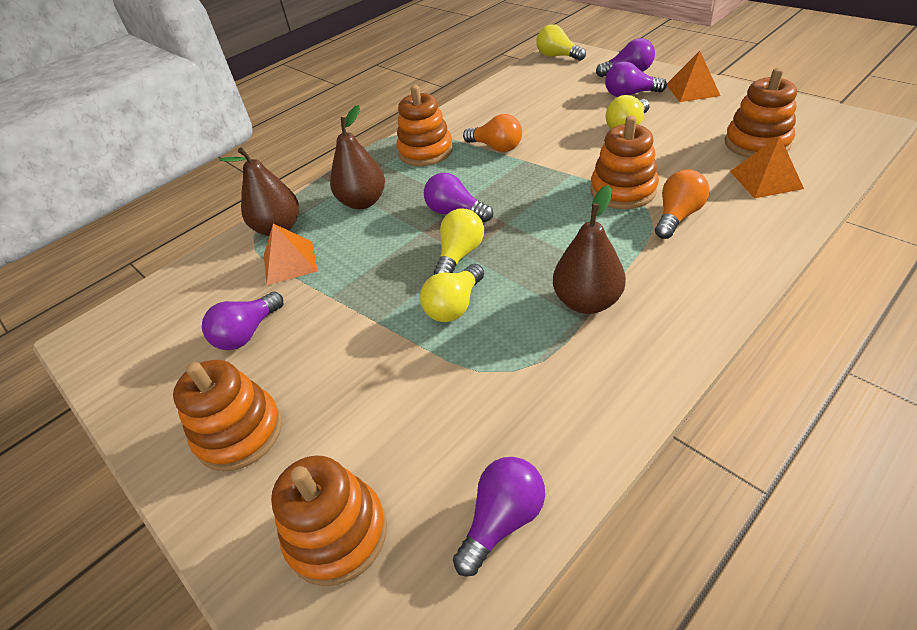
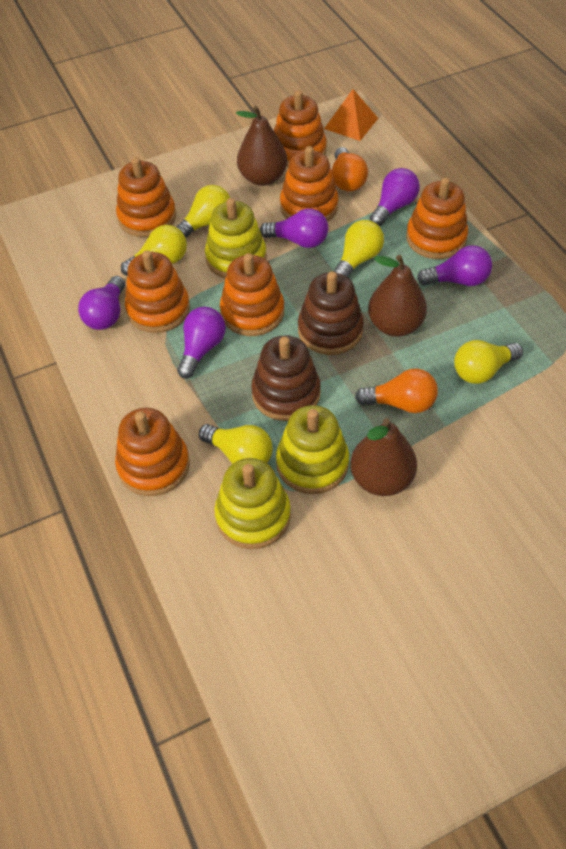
brown stacking toy: 0 -> 2
orange pyramid: 3 -> 1
orange stacking toy: 5 -> 7
yellow light bulb: 4 -> 5
yellow stacking toy: 0 -> 3

